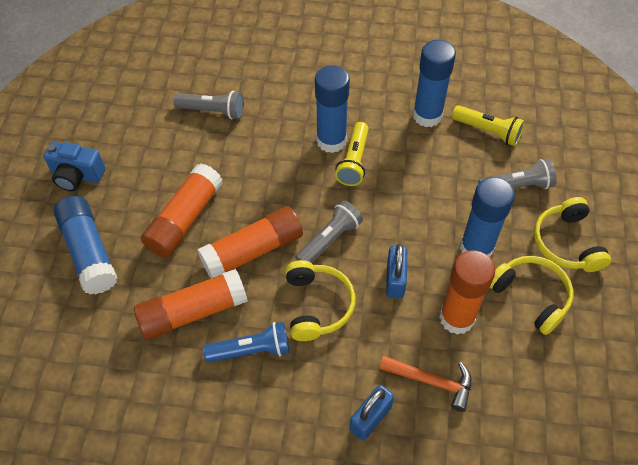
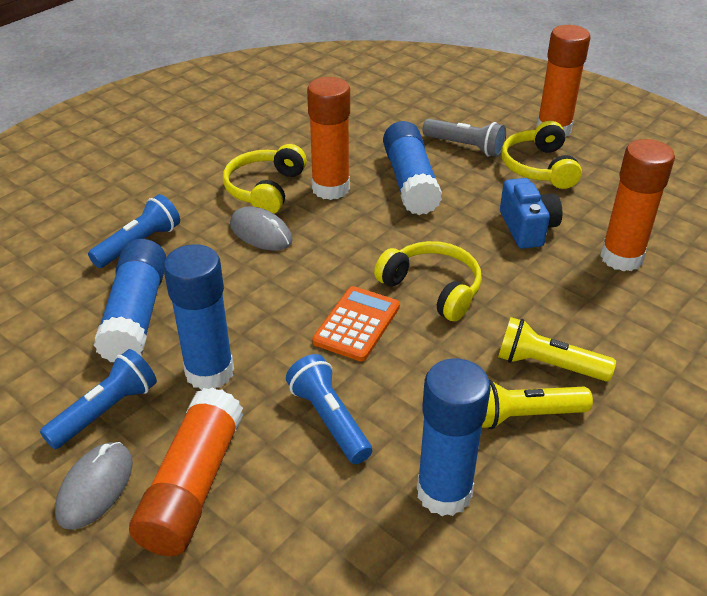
blue flashlight: 1 -> 3
blue padlock: 2 -> 0
grey flashlight: 3 -> 1
grey mouse: 0 -> 2
orange calculator: 0 -> 1
orange hammer: 1 -> 0

